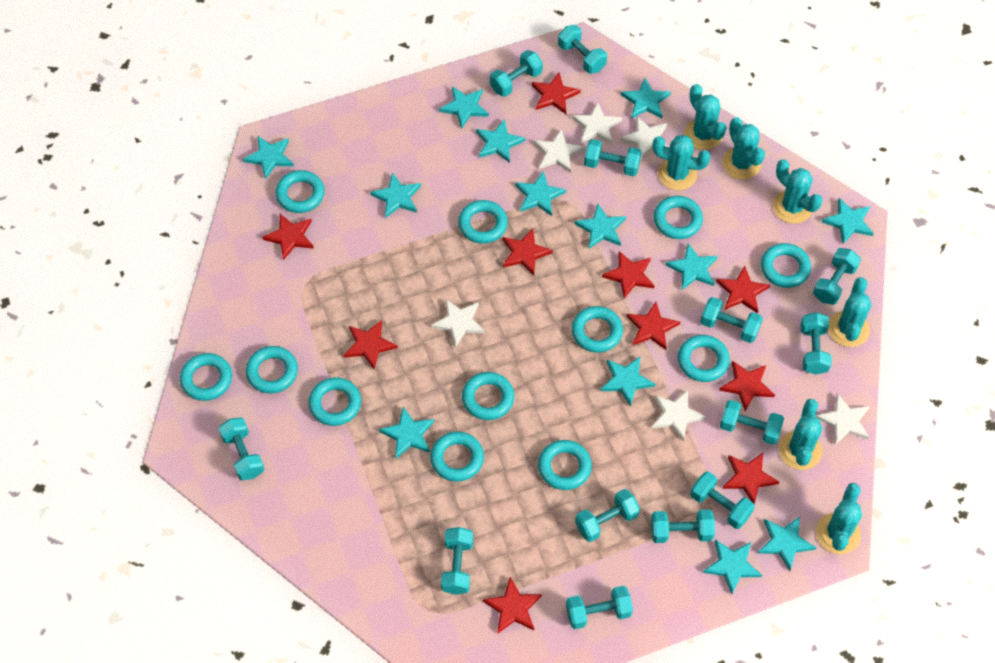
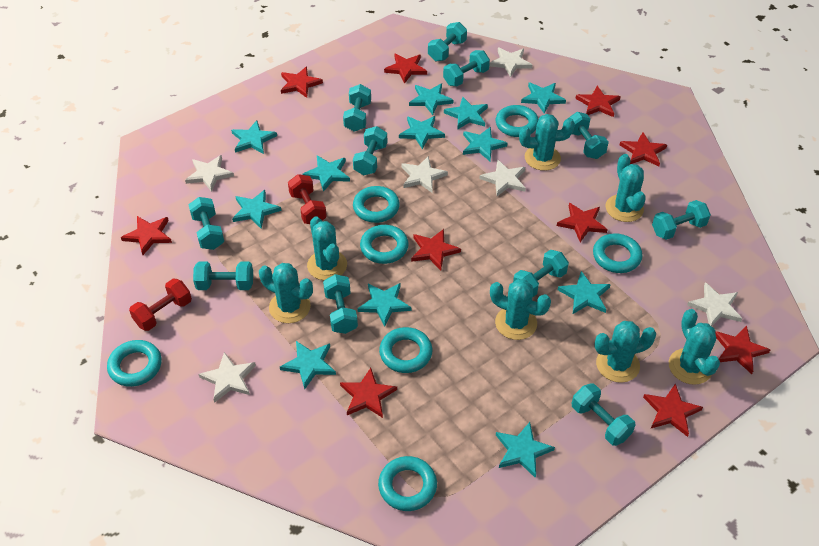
red dumbbell: 0 -> 2
turquoise dumbbell: 13 -> 11
turquoise ring: 12 -> 7
turquoise star: 13 -> 12

